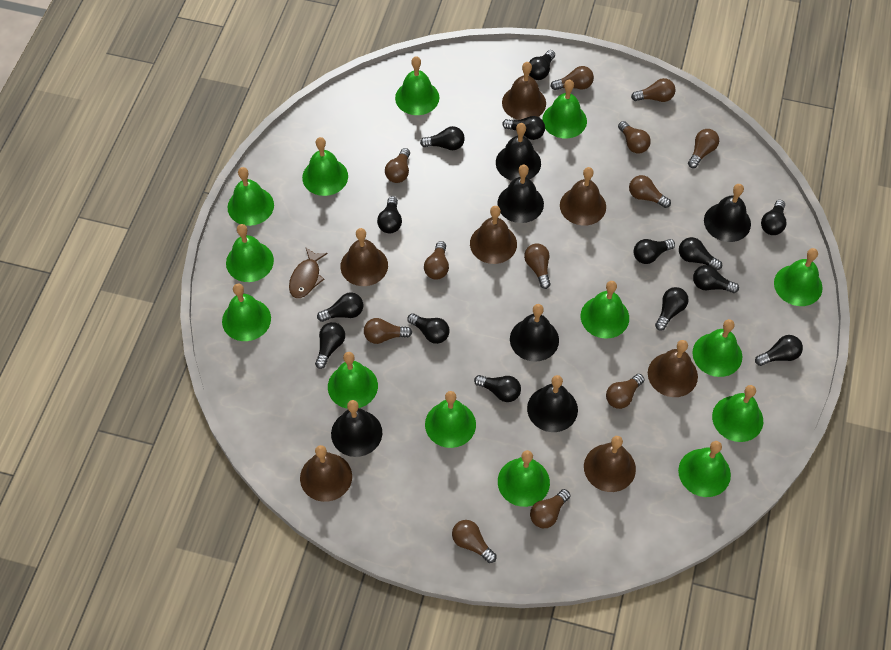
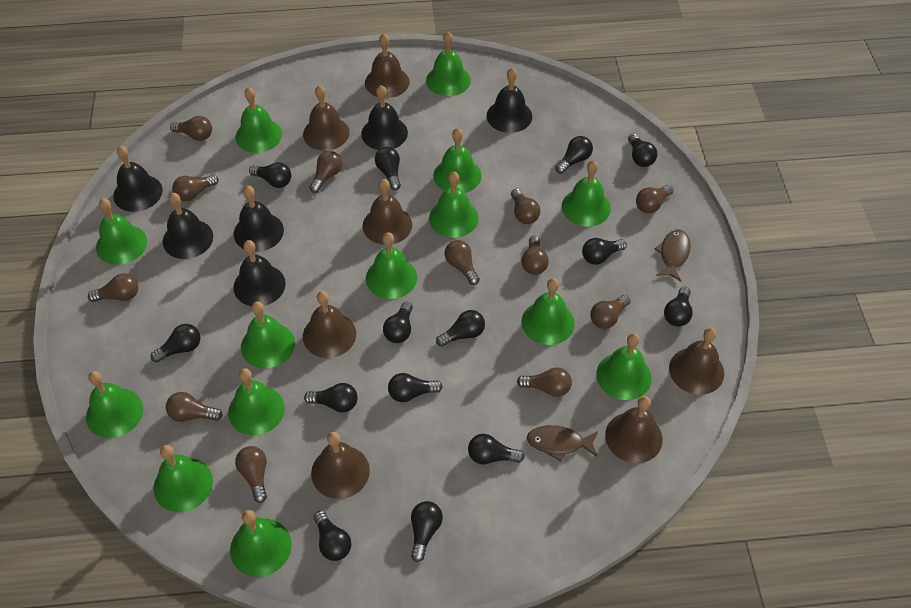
brown fish: 1 -> 2

